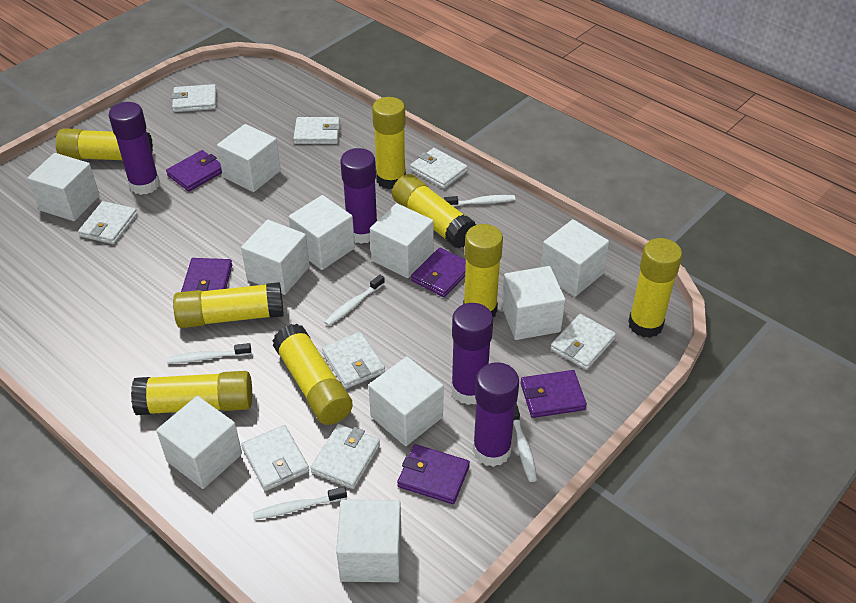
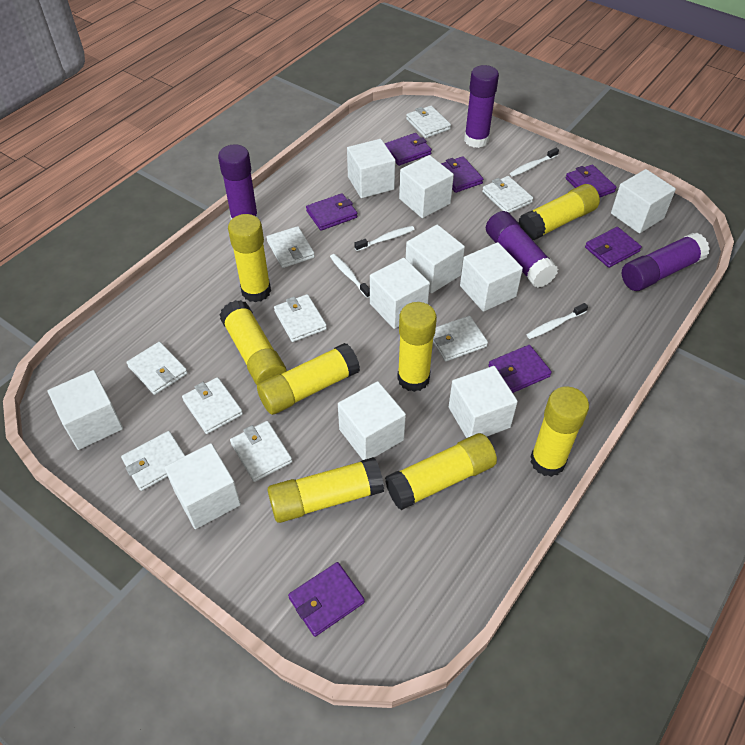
purple wallet: 5 -> 7
white toothbrush: 5 -> 4
white wallet: 8 -> 9

